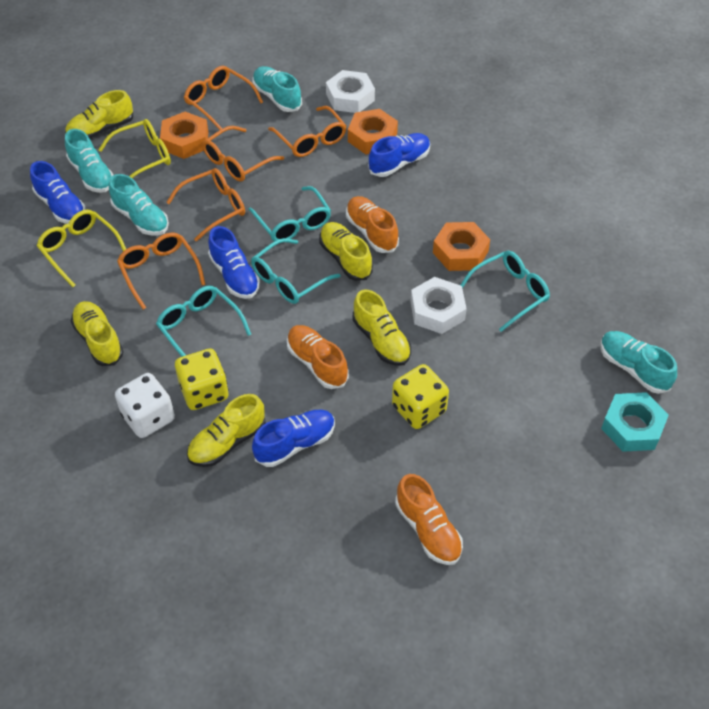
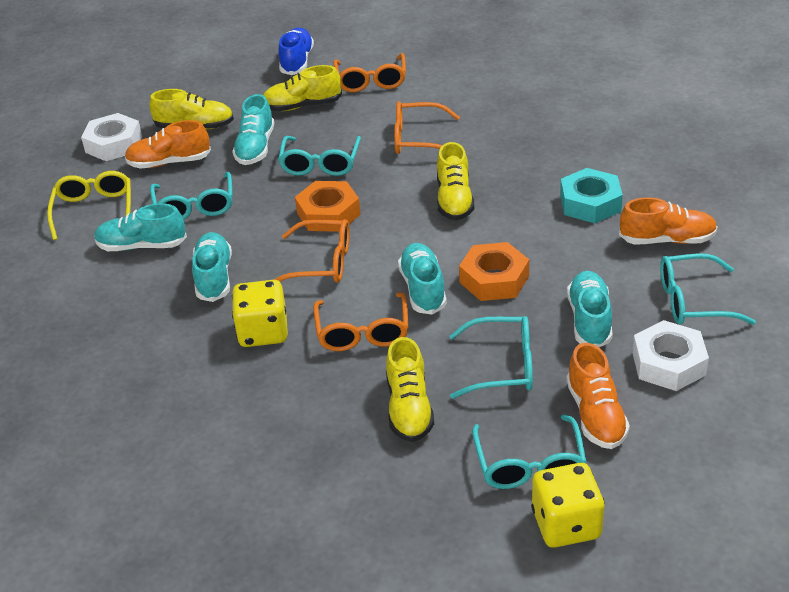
blue shoe: 4 -> 1
orange glasses: 5 -> 4
orange nut: 3 -> 2
turquoise glasses: 4 -> 5
turquoise shoe: 4 -> 5
white dice: 1 -> 0
yellow glasses: 2 -> 1
yellow shoe: 5 -> 4

